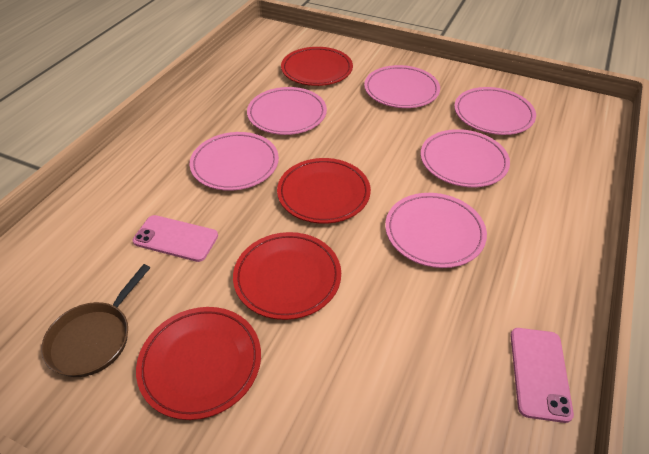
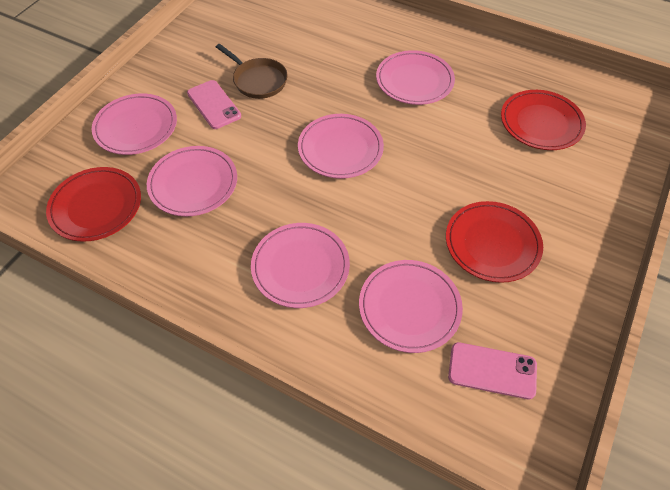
red plate: 4 -> 3

